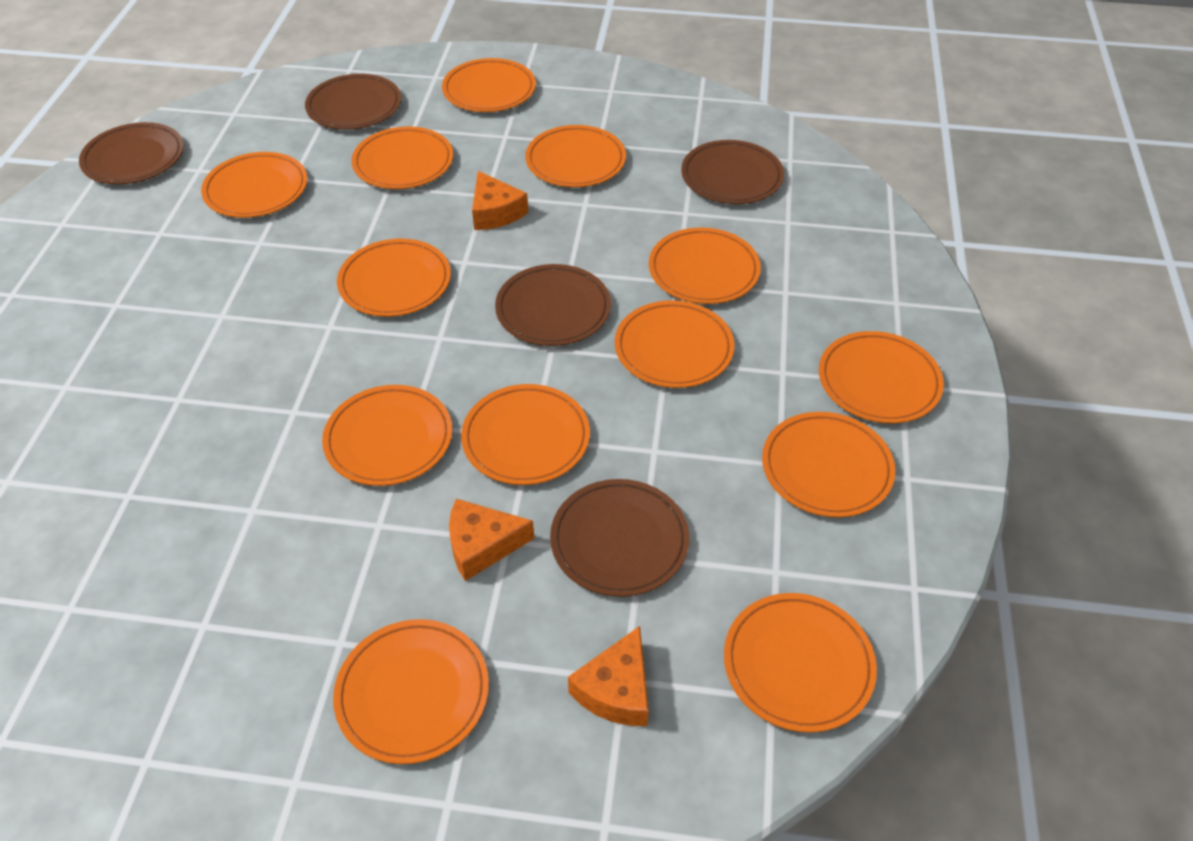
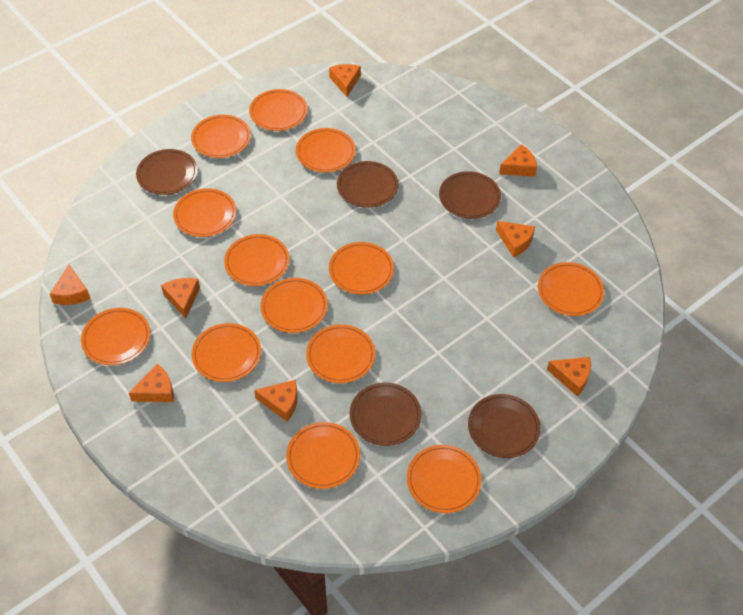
orange cheese: 3 -> 8

